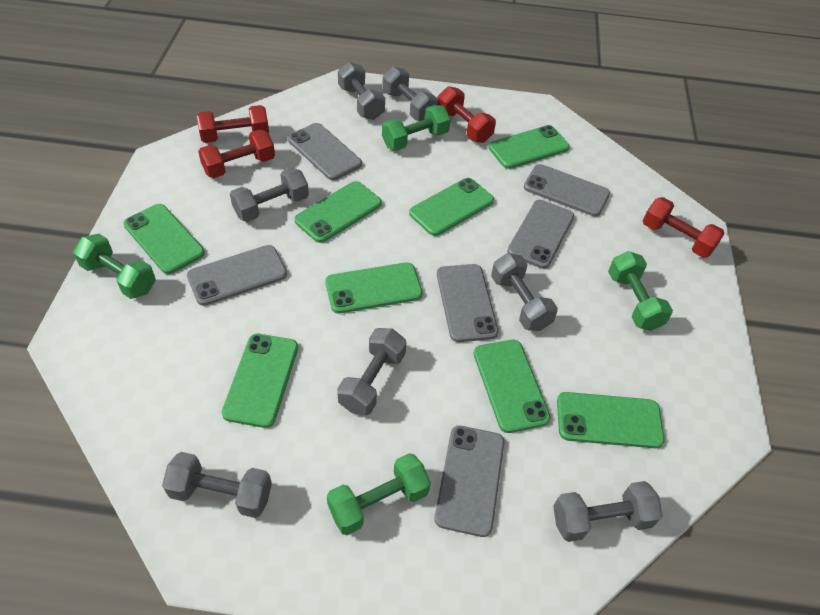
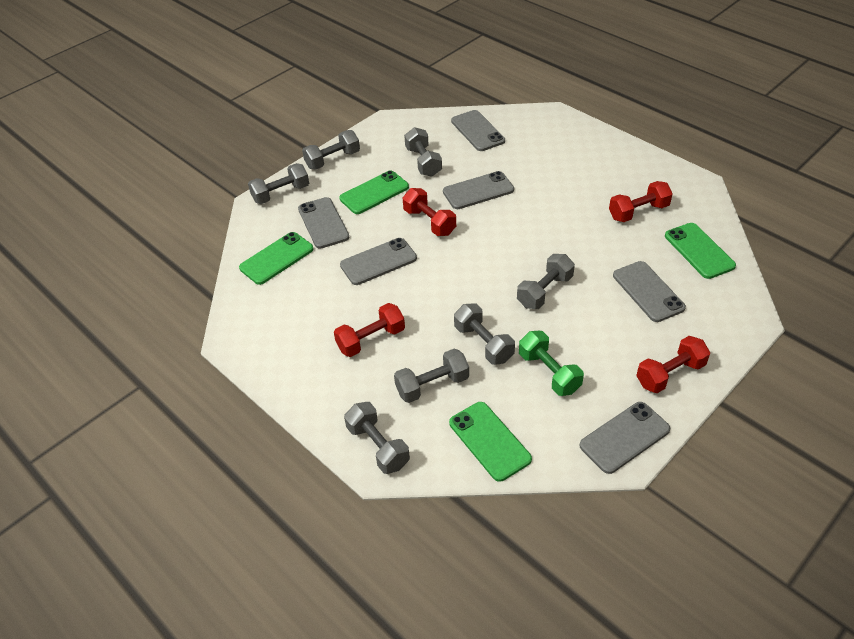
green dumbbell: 4 -> 1
green phone: 8 -> 4

